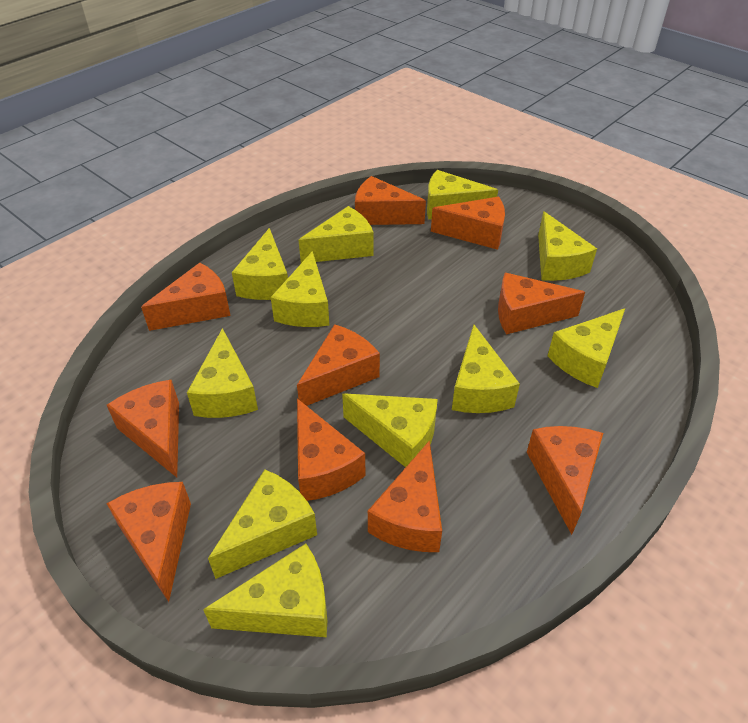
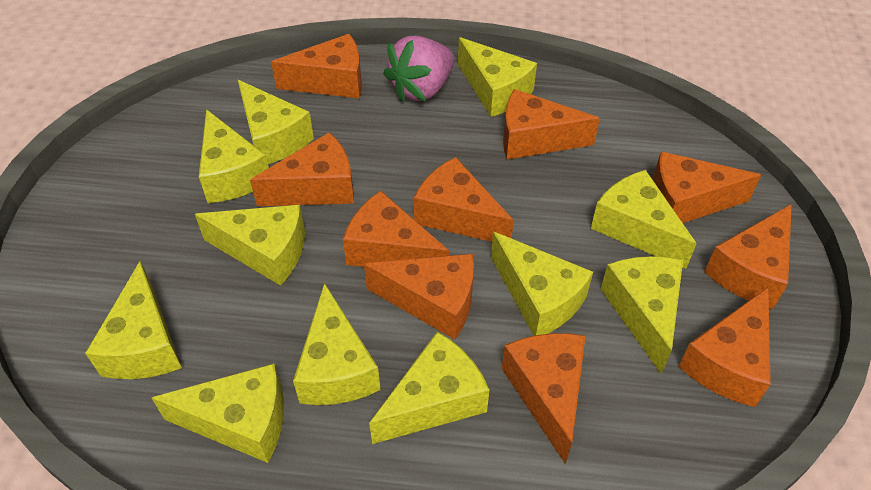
pink strawberry: 0 -> 1

